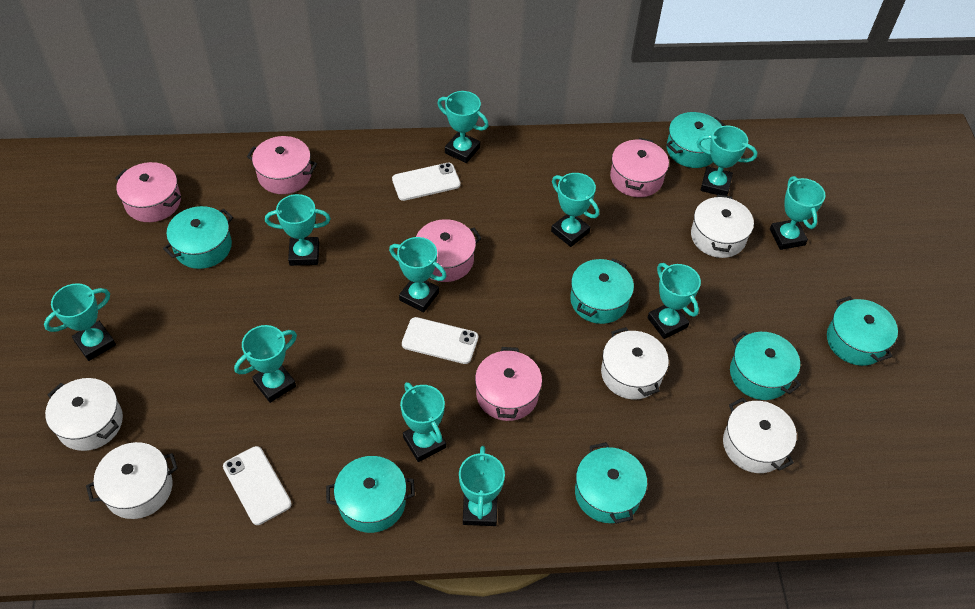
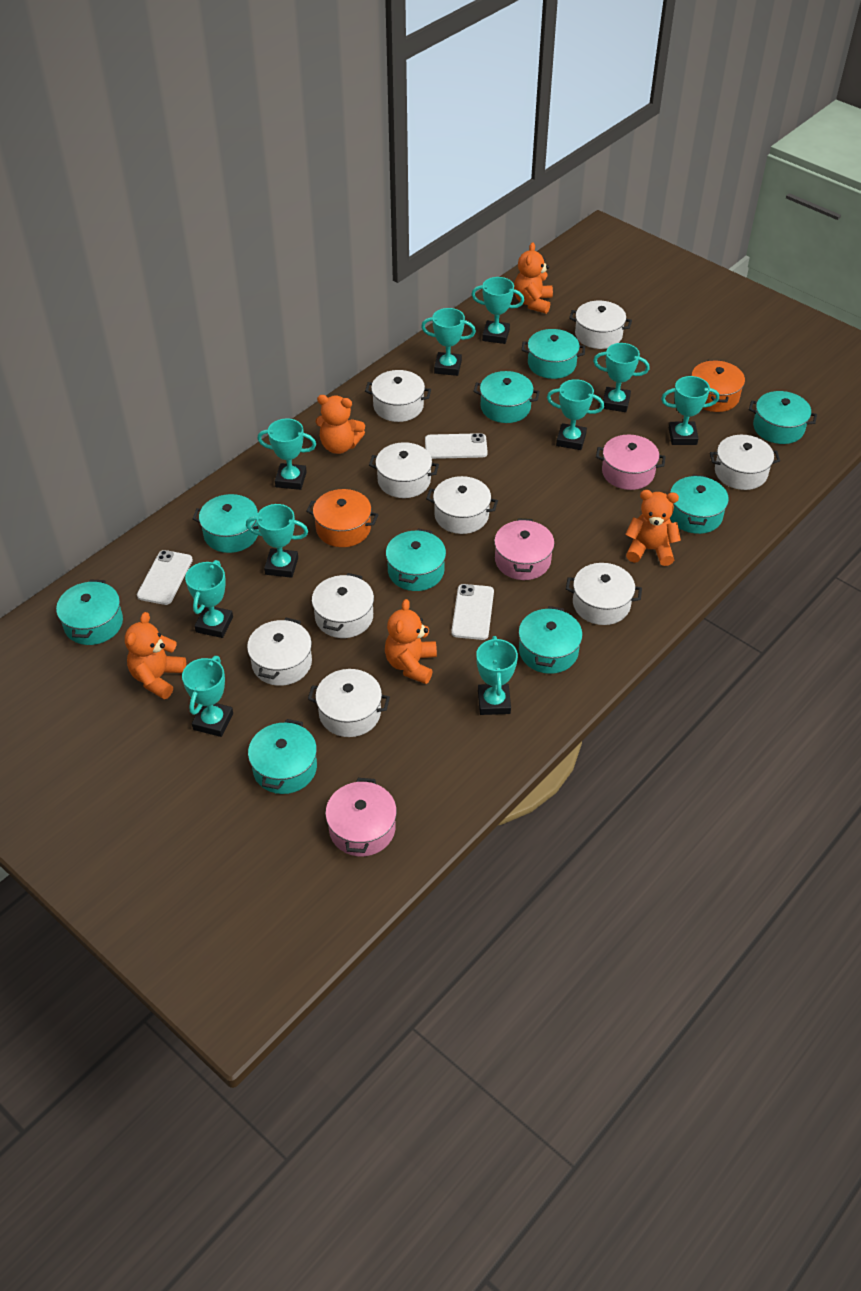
orange pot: 0 -> 2
orange teddy bear: 0 -> 5
pink pot: 5 -> 3
turquoise pot: 7 -> 9
turquoise trophy: 11 -> 10
white pot: 5 -> 9

